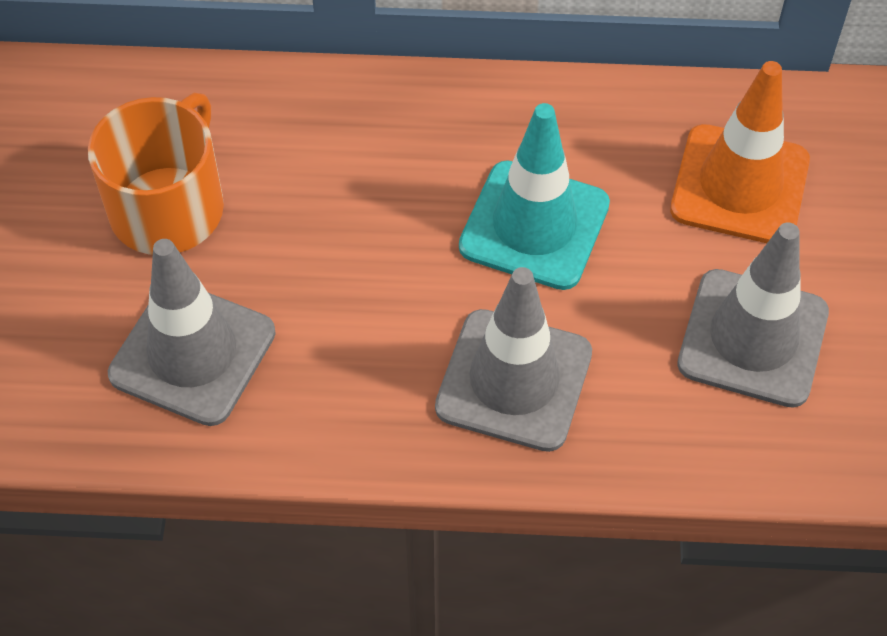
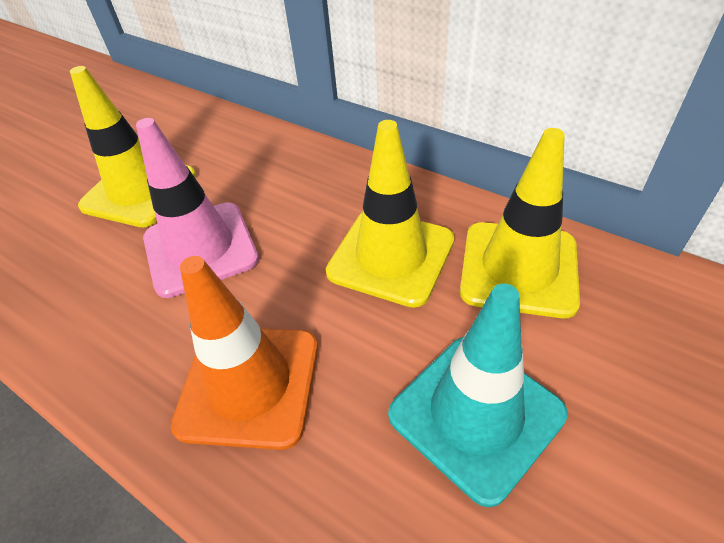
grey traffic cone: 3 -> 0
orange mug: 1 -> 0
pink traffic cone: 0 -> 1
yellow traffic cone: 0 -> 3

